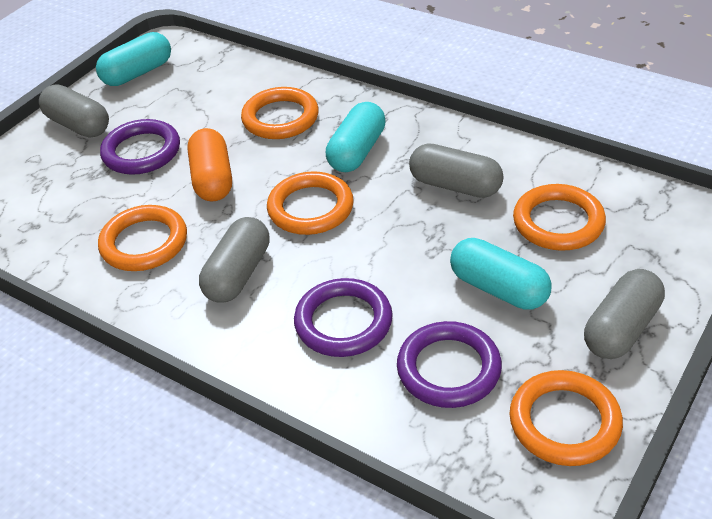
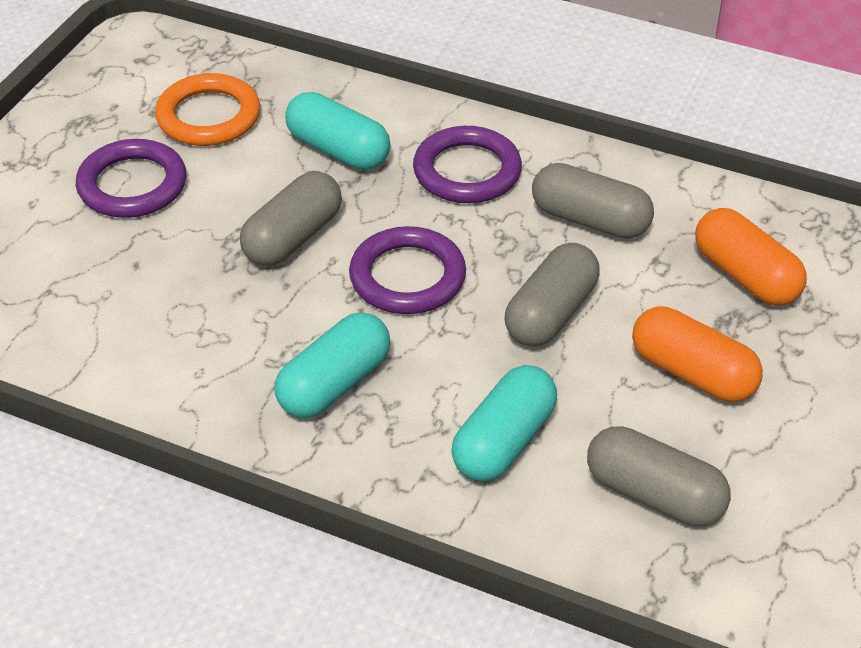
orange capsule: 1 -> 2
orange ring: 5 -> 1

